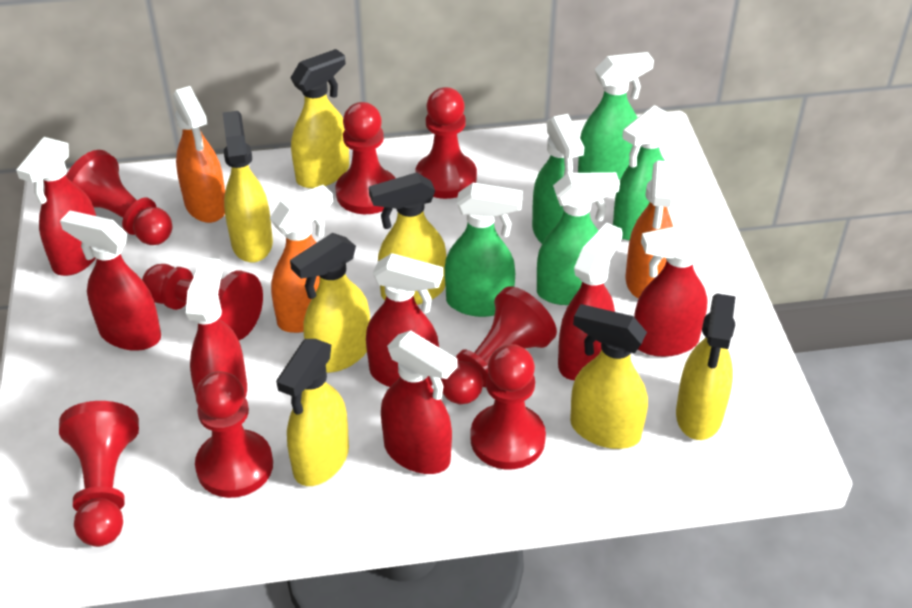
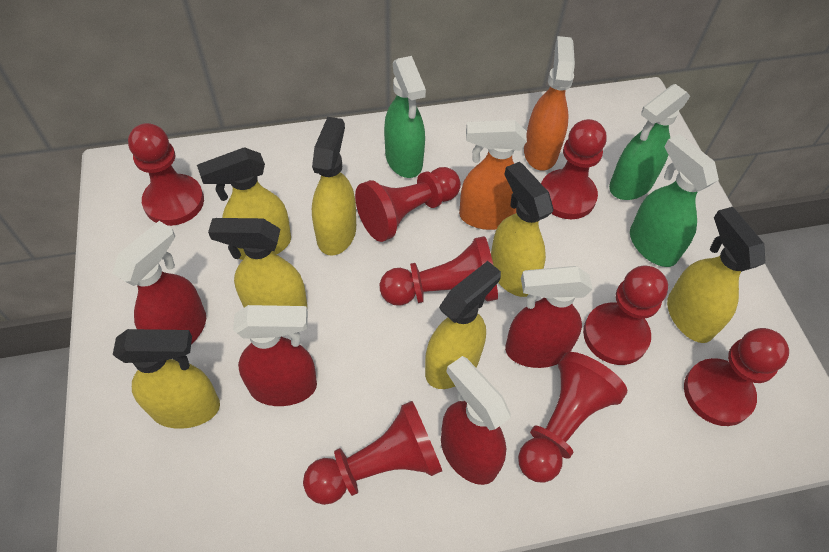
green spray bottle: 5 -> 3
orange spray bottle: 3 -> 2
red spray bottle: 7 -> 4

